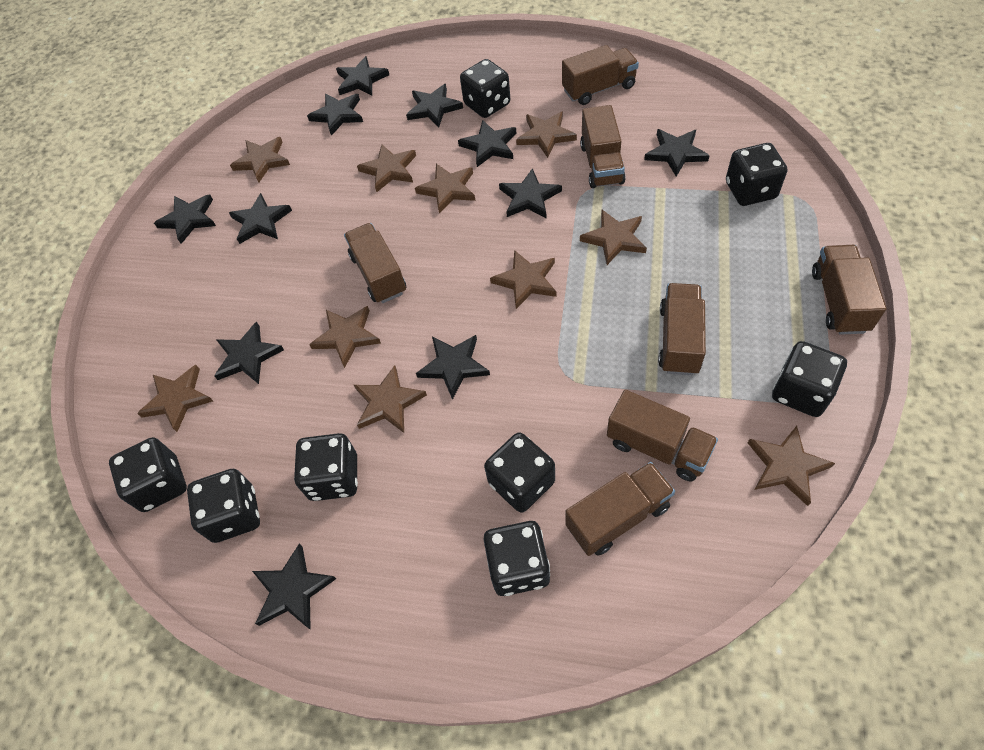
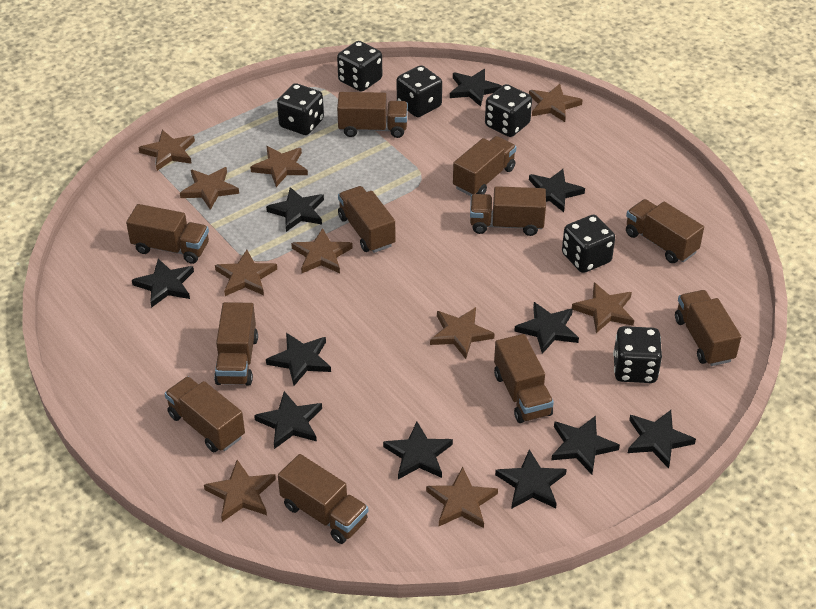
black dice: 8 -> 6
brown truck: 7 -> 11

